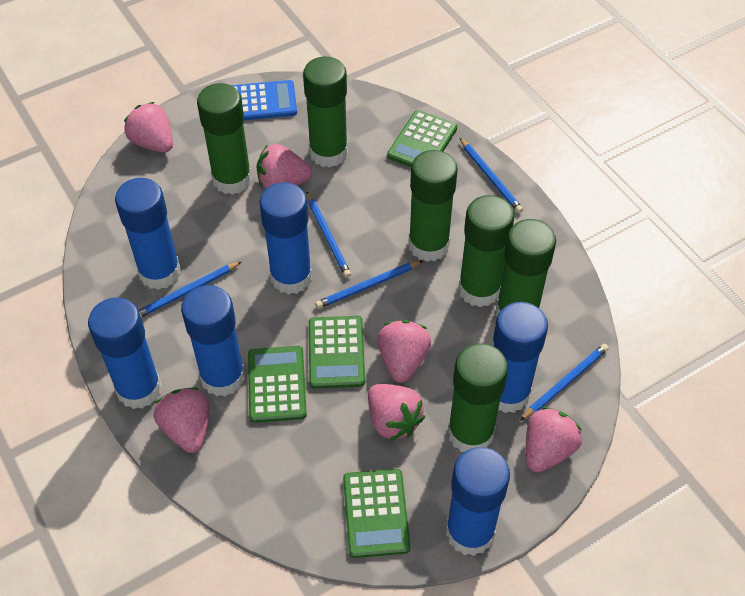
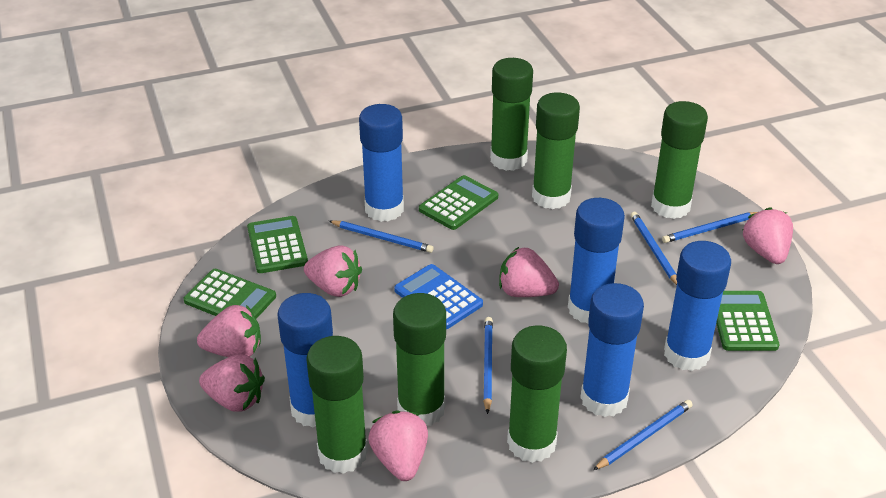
blue glue stick: 6 -> 5

